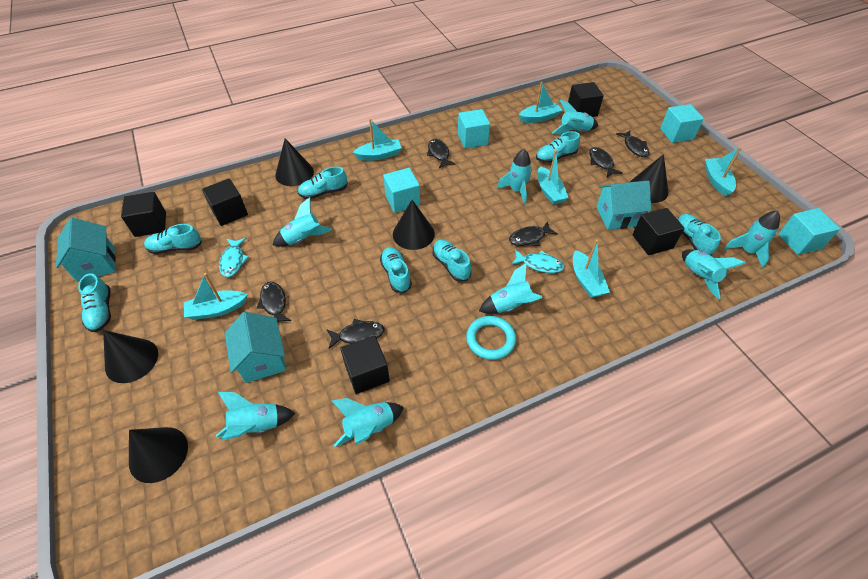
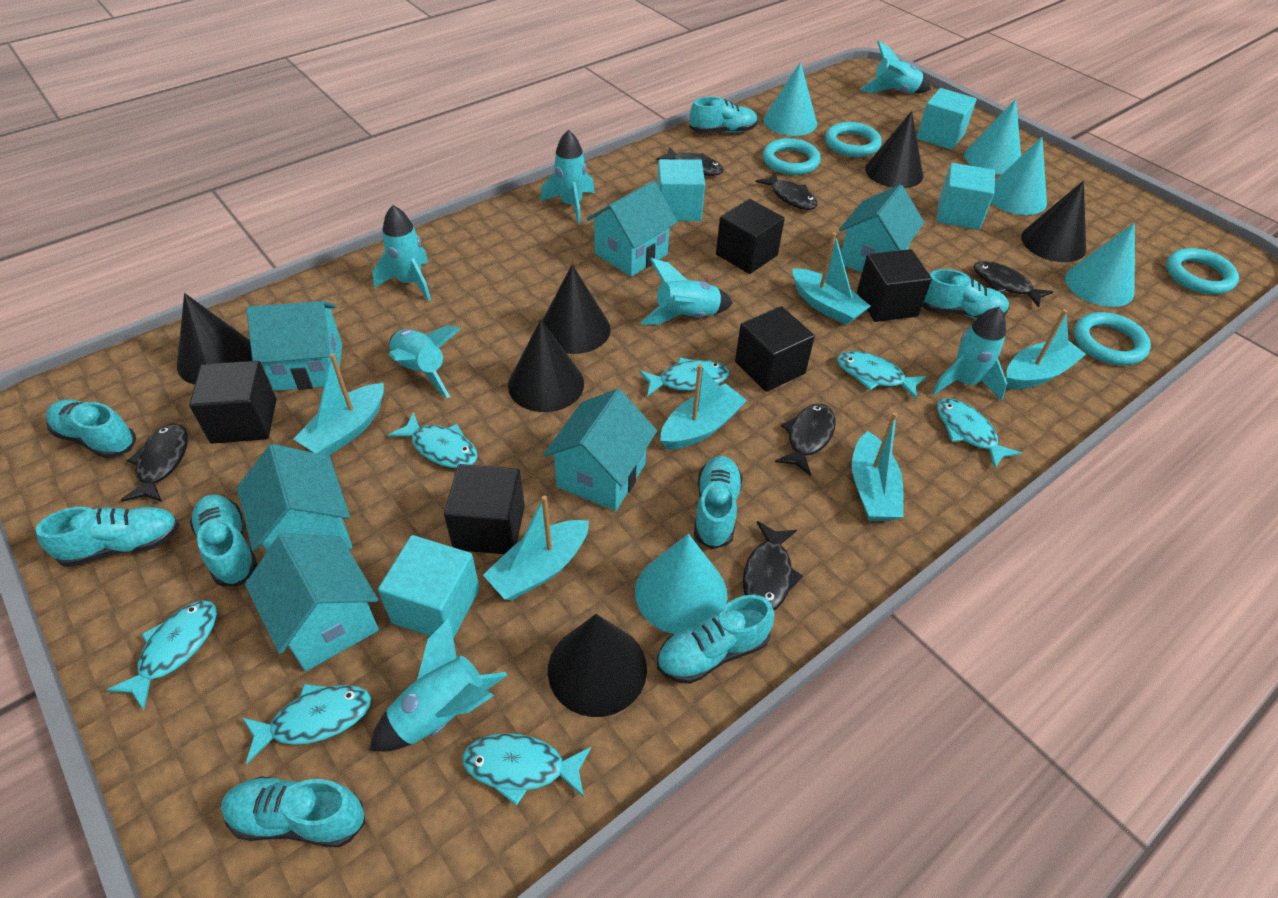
black cone: 5 -> 6
turquoise cone: 0 -> 5
turquoise fish: 2 -> 7
turquoise house: 3 -> 6
turquoise ring: 1 -> 4
turquoise rocket: 8 -> 7
turquoise shoe: 7 -> 8

